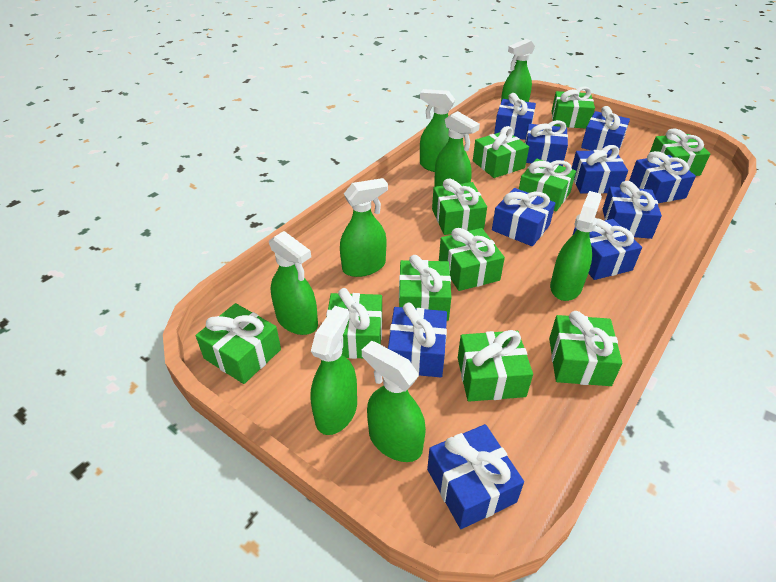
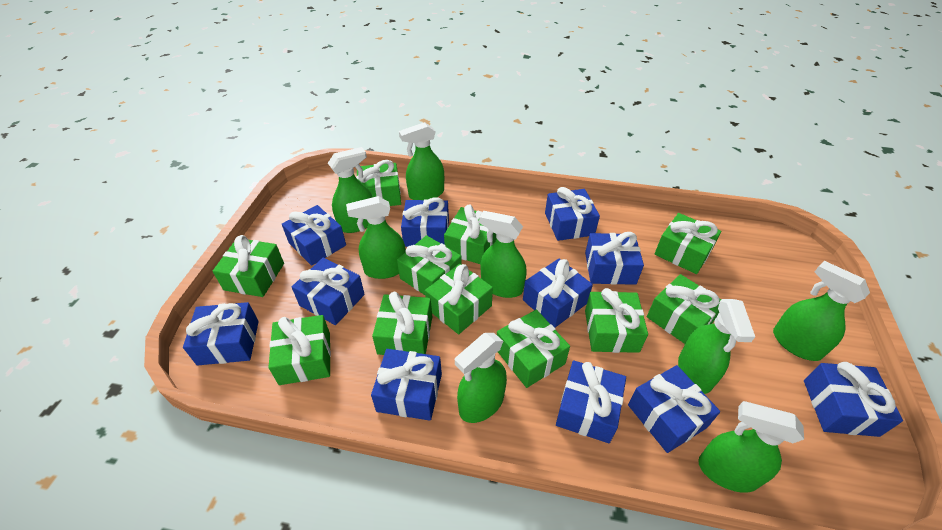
blue gift: 10 -> 11

